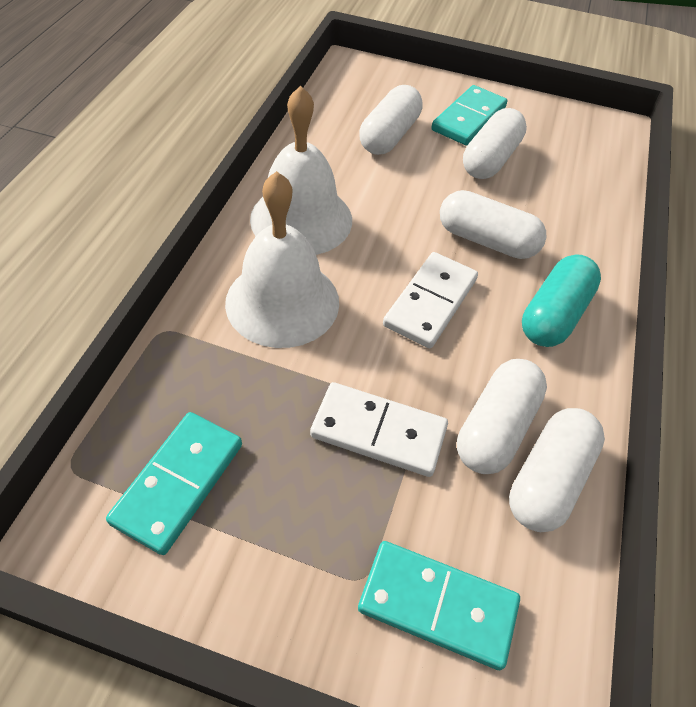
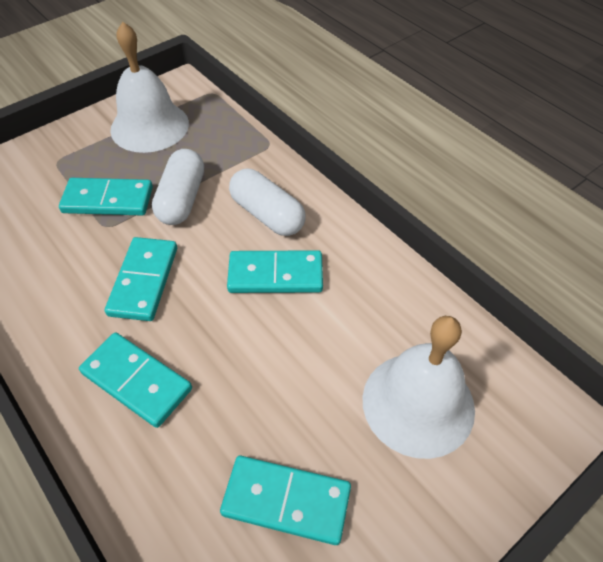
turquoise capsule: 1 -> 0
turquoise domino: 3 -> 5
white capsule: 5 -> 2
white domino: 2 -> 0

